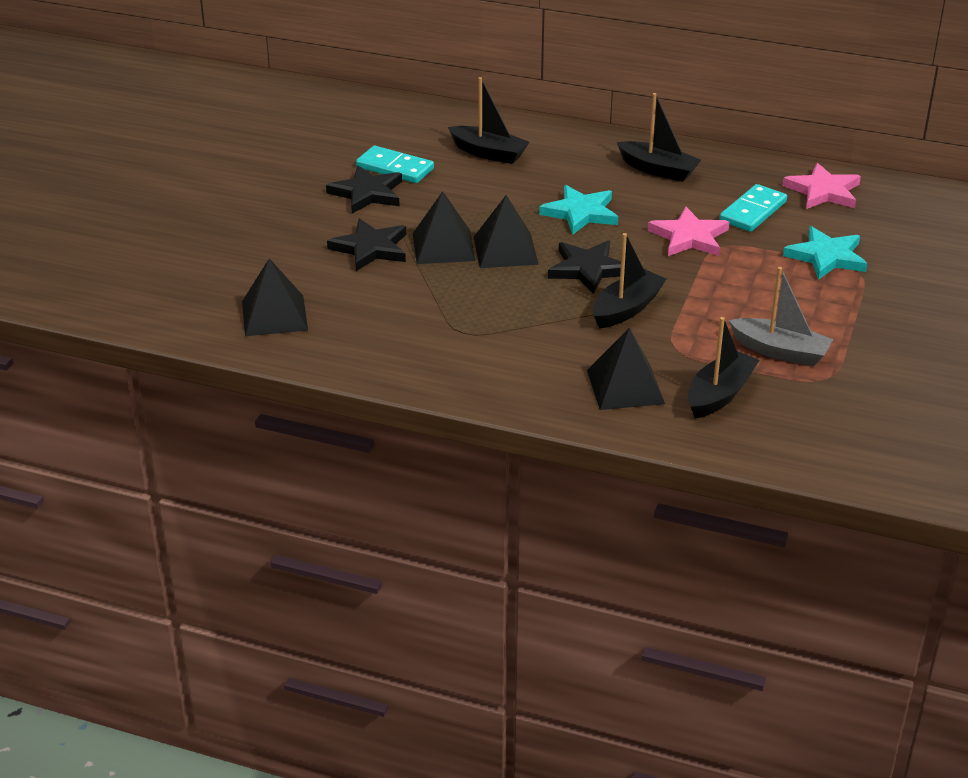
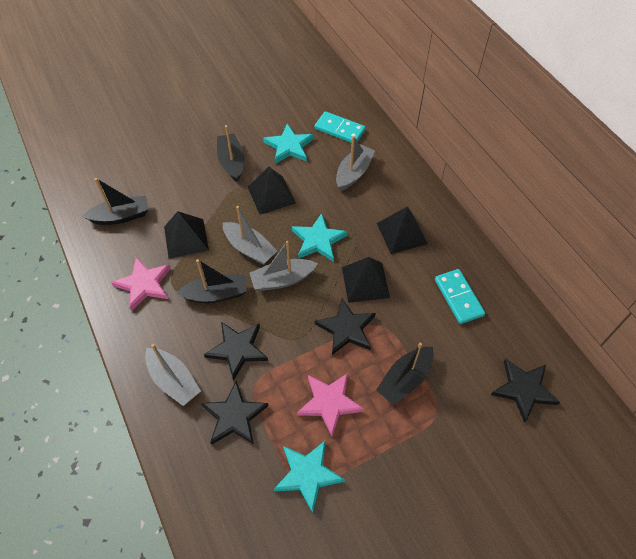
black star: 3 -> 4
grey boat: 1 -> 4
turquoise star: 2 -> 3

